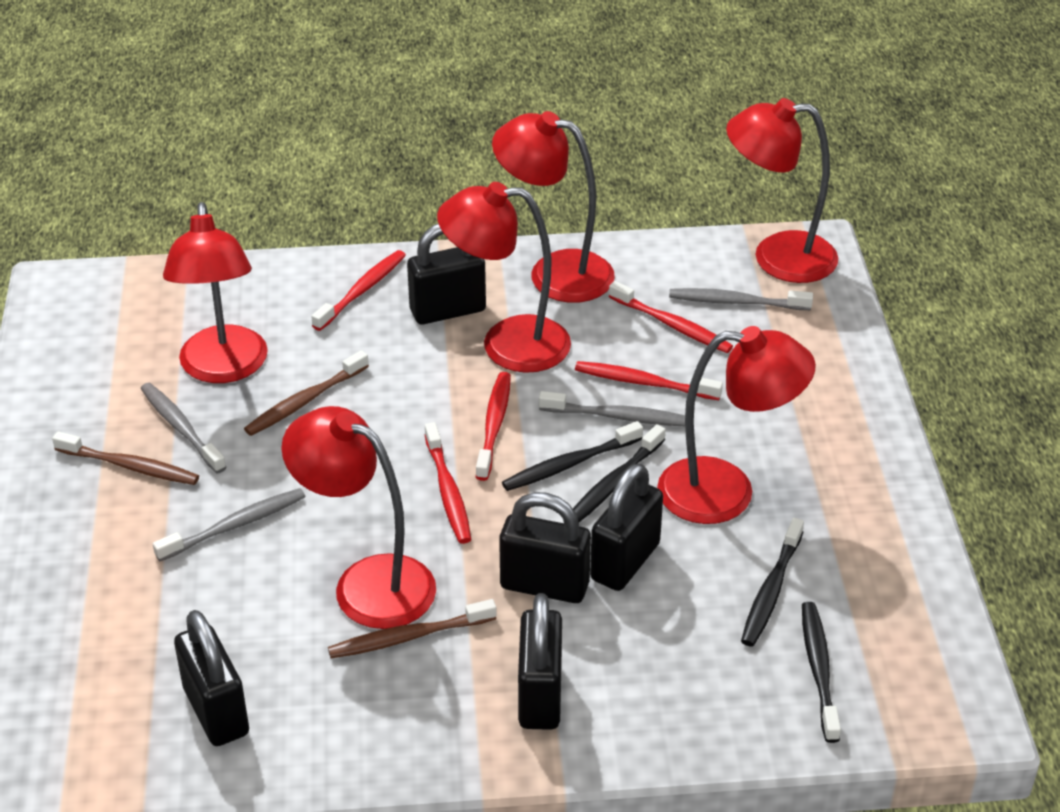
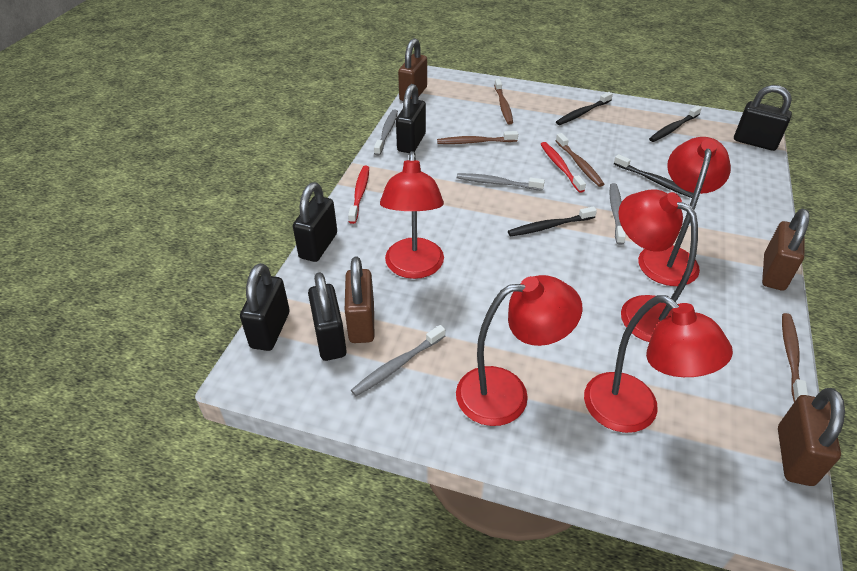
brown padlock: 0 -> 4
brown toothbrush: 3 -> 4
red lamp: 6 -> 5
red toothbrush: 5 -> 2

